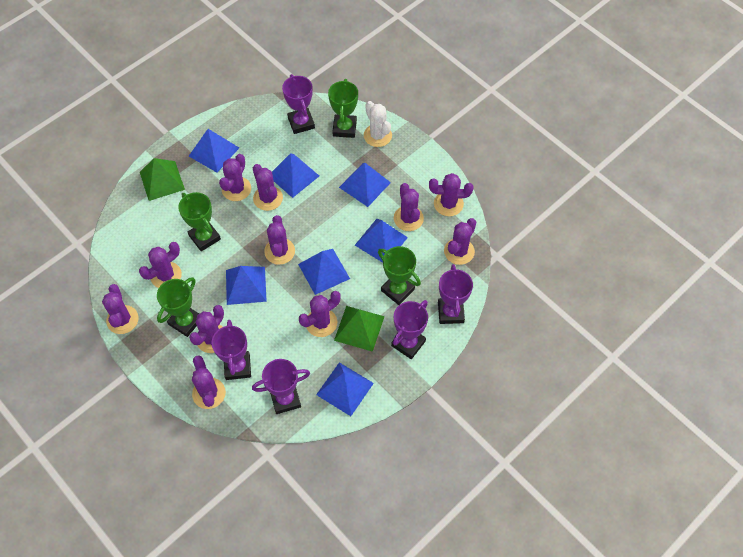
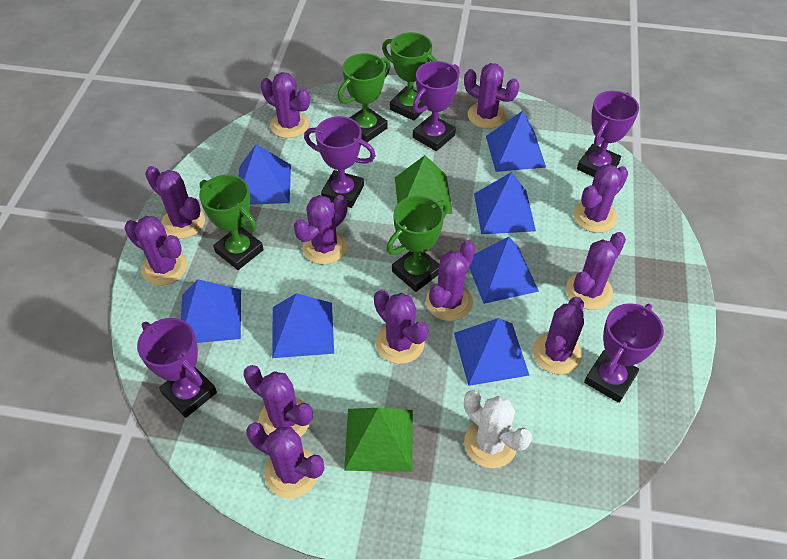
purple cactus: 11 -> 12

